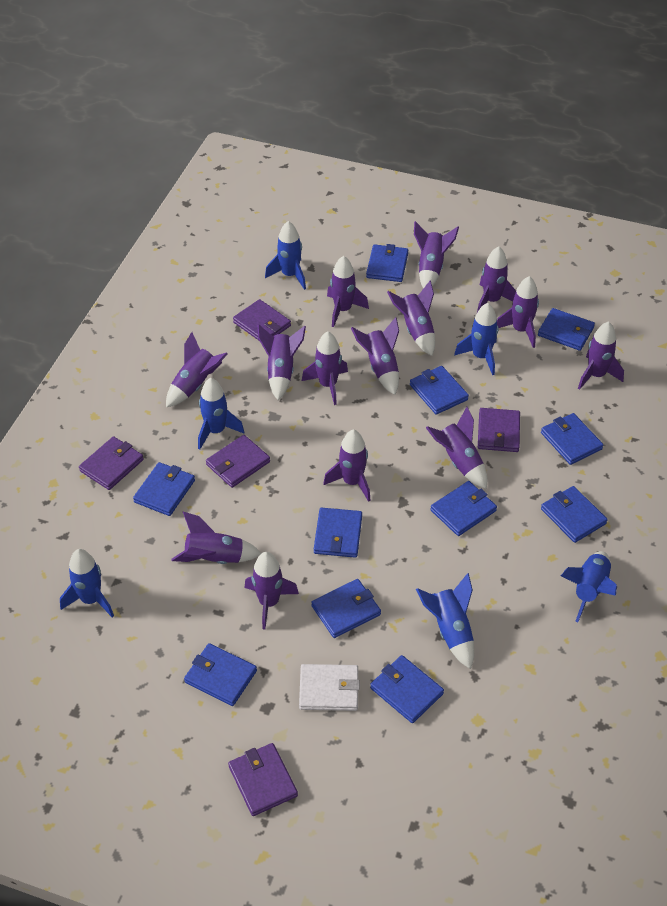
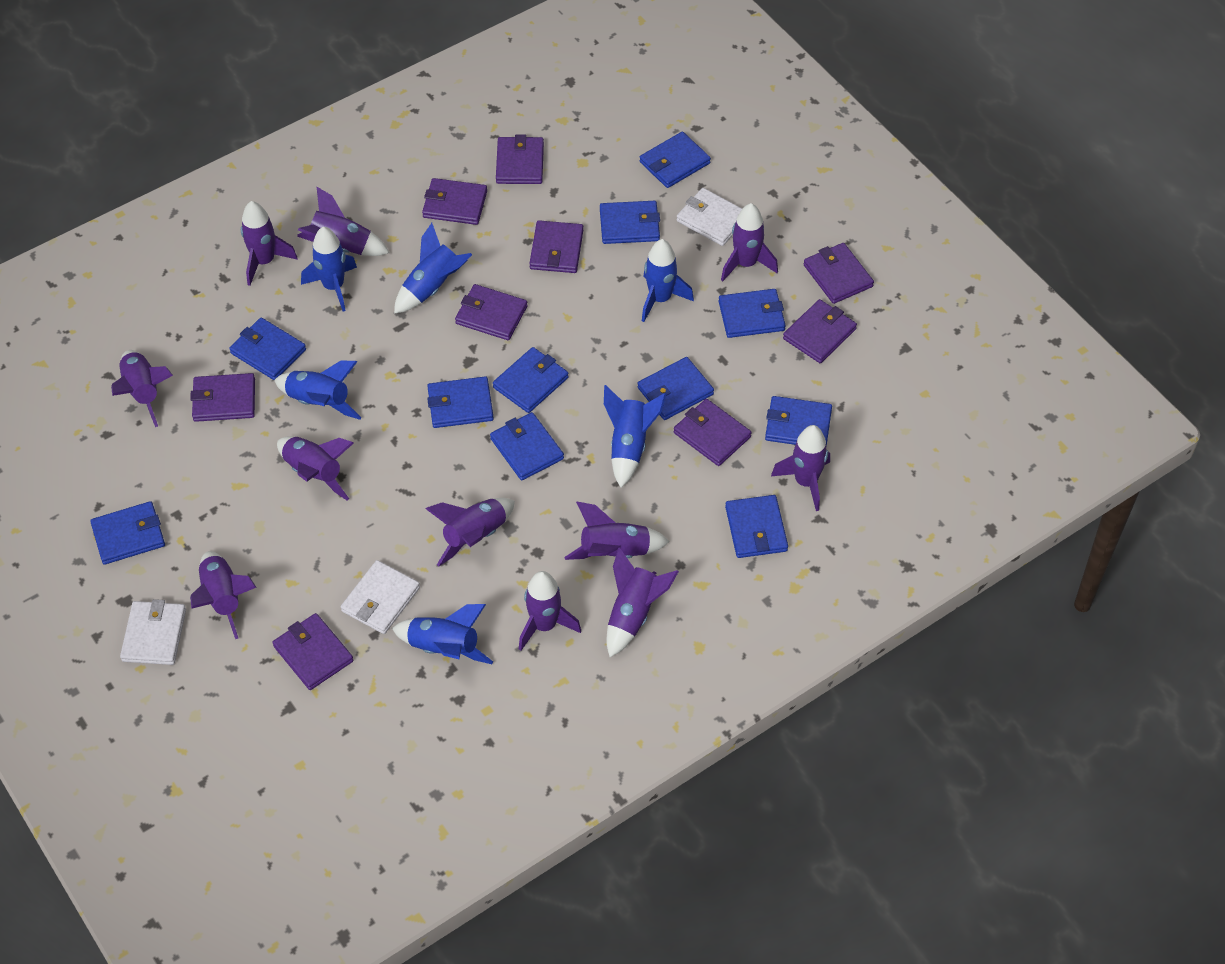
purple rocket: 14 -> 11
purple wallet: 5 -> 9
white wallet: 1 -> 3

